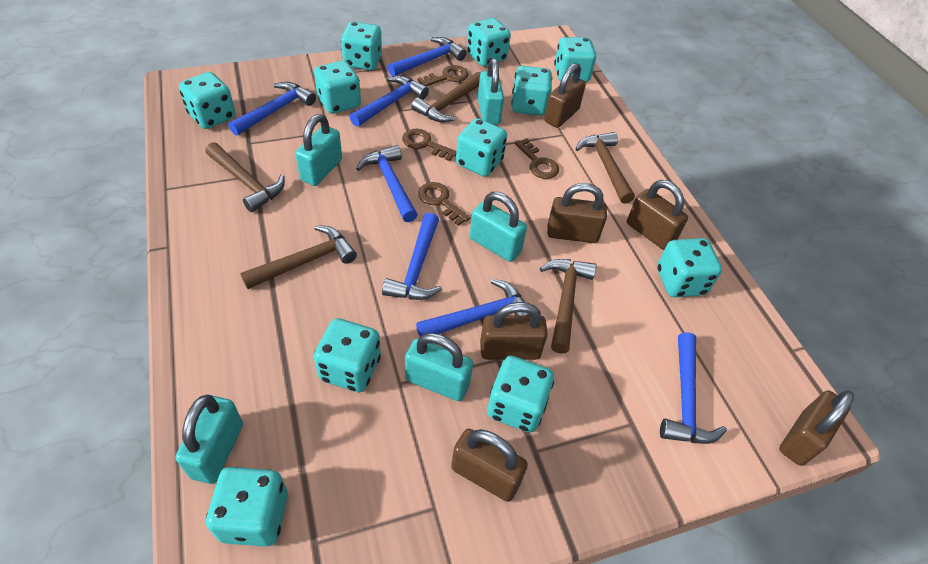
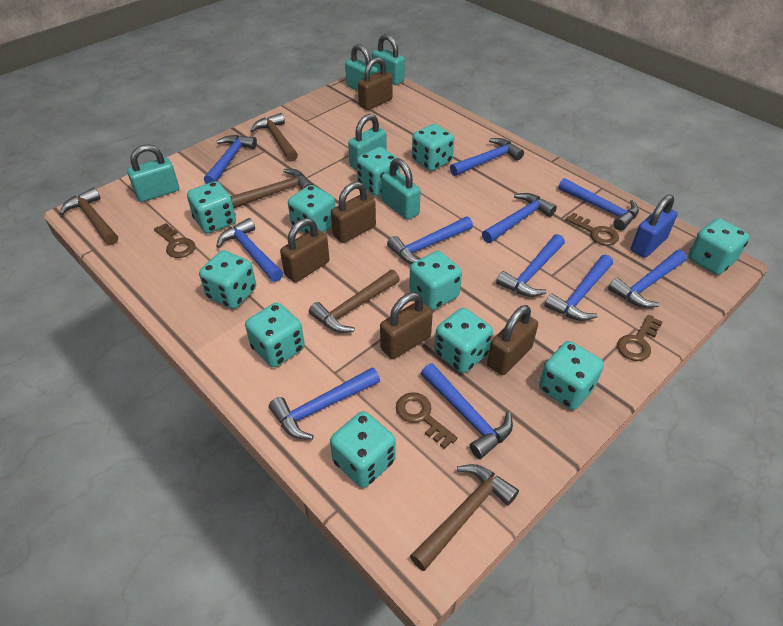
blue hammer: 7 -> 11
blue padlock: 0 -> 1
brown padlock: 6 -> 5

